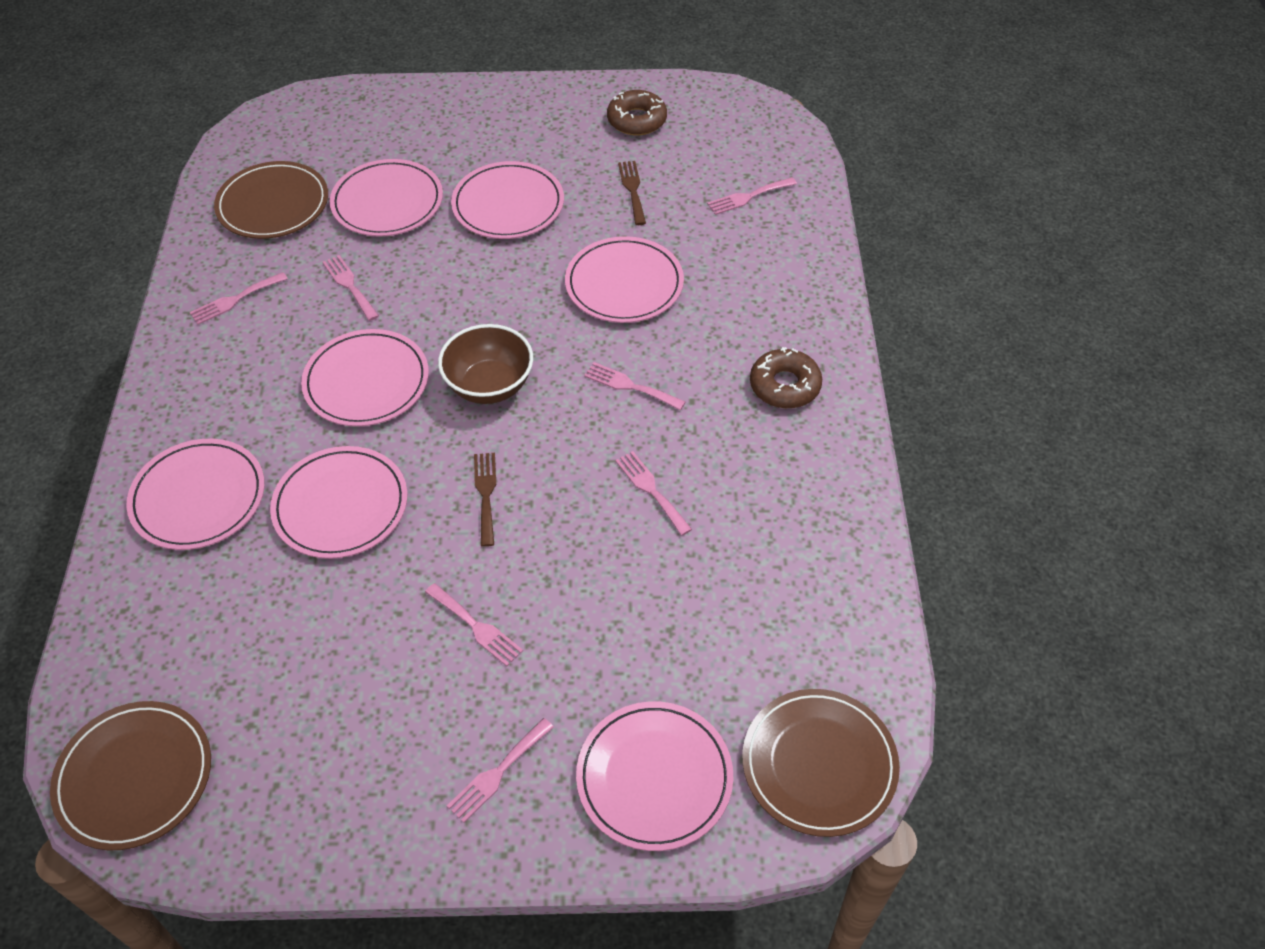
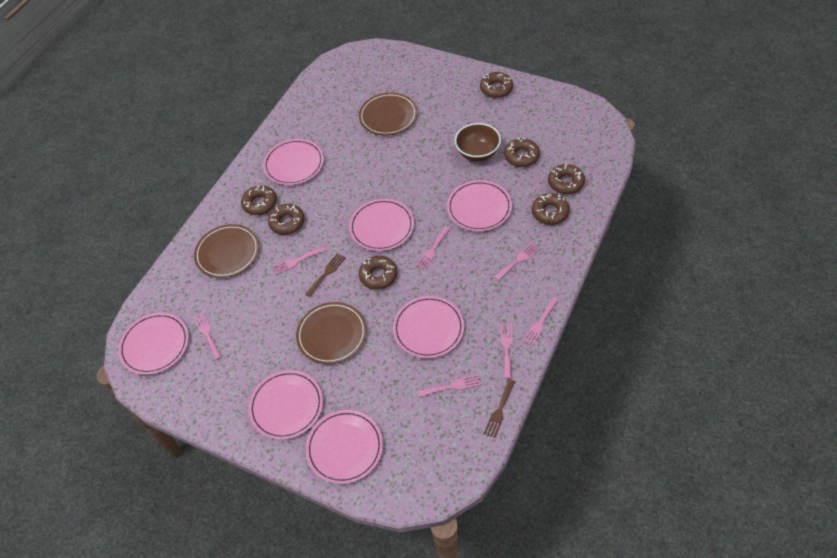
brown donut: 2 -> 7

